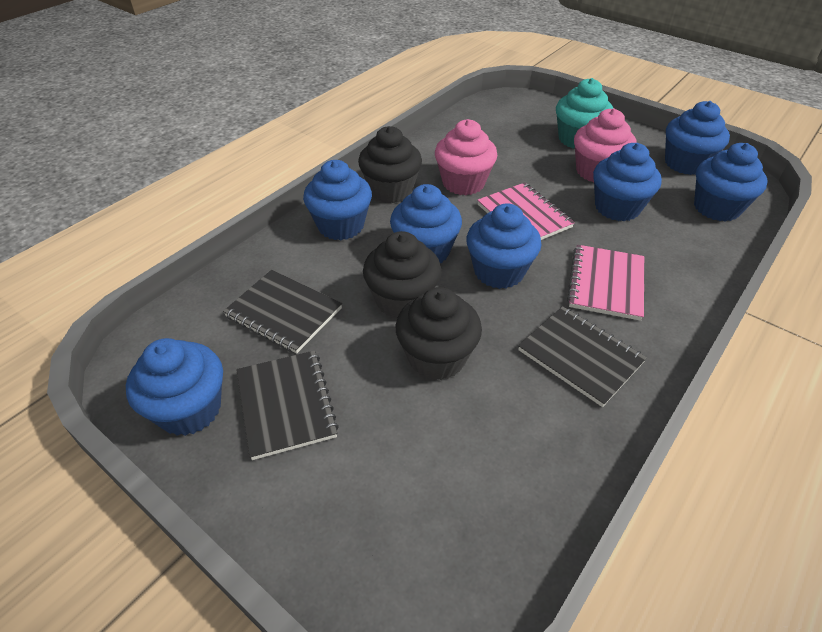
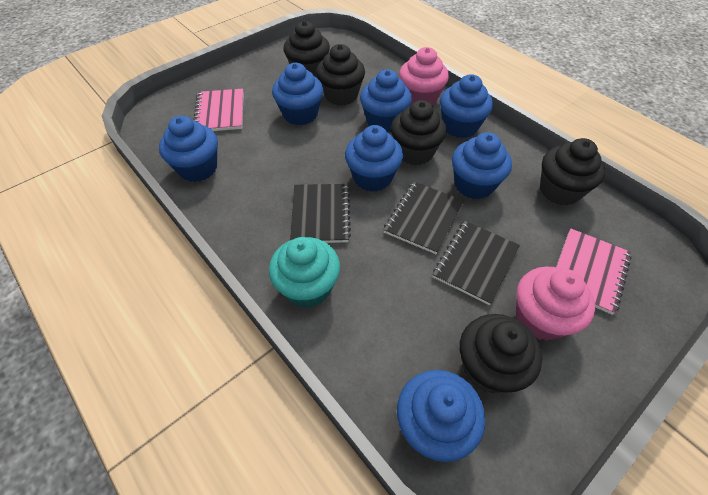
black cupcake: 3 -> 5

